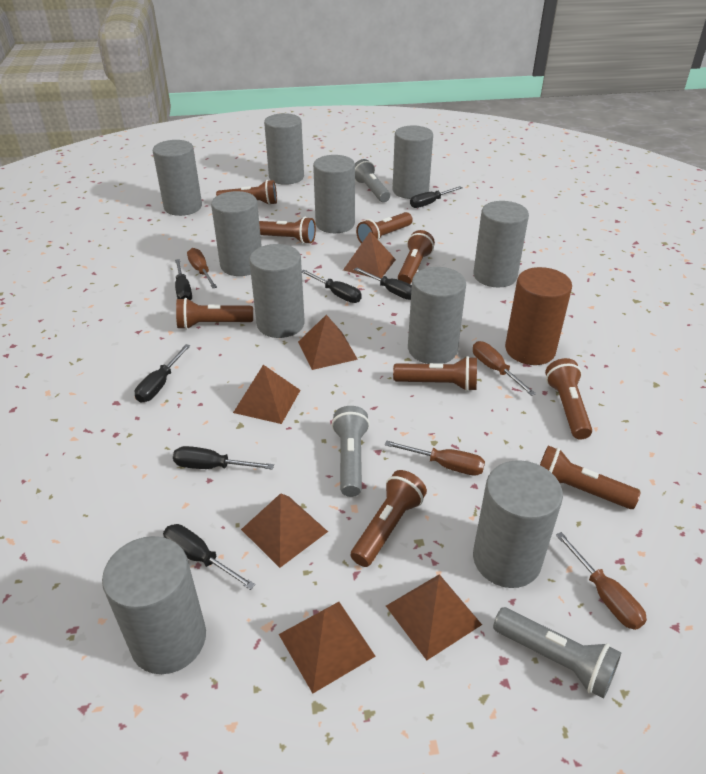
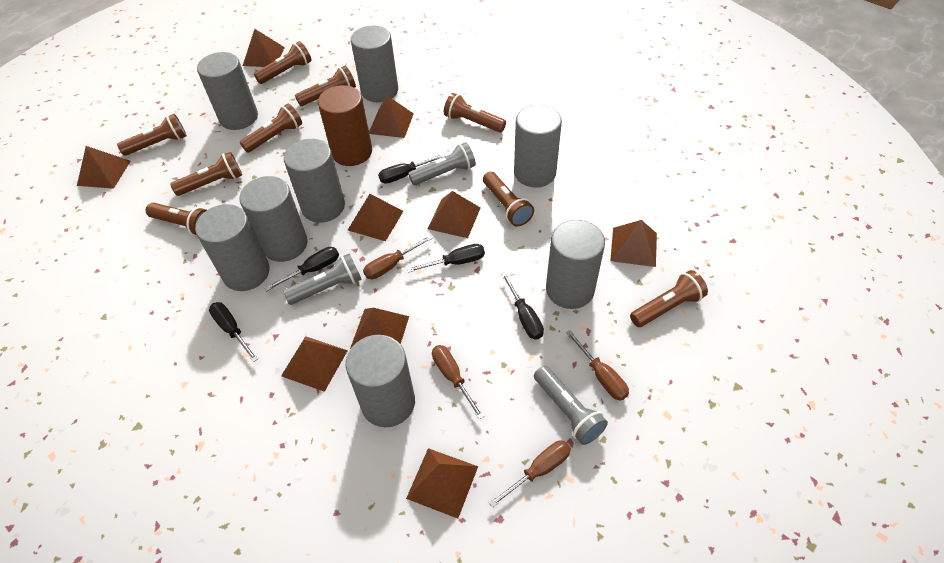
black screwdriver: 7 -> 5
brown pyramid: 6 -> 9
grey cylinder: 10 -> 8

